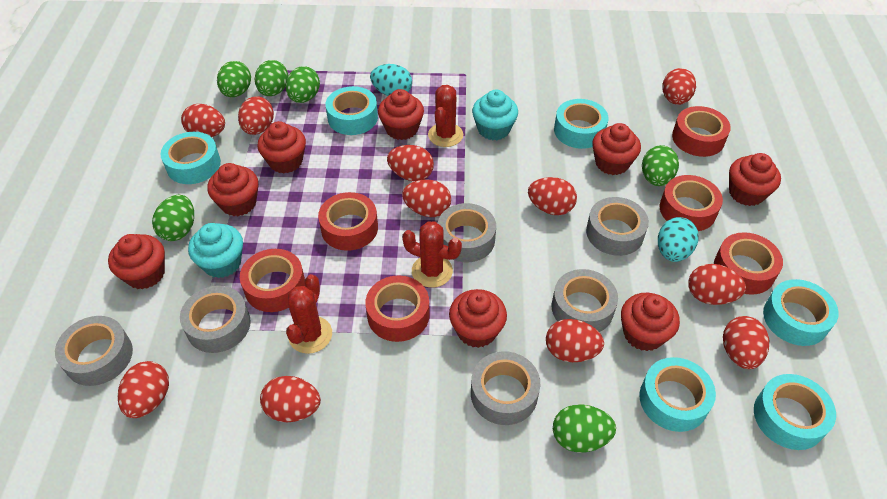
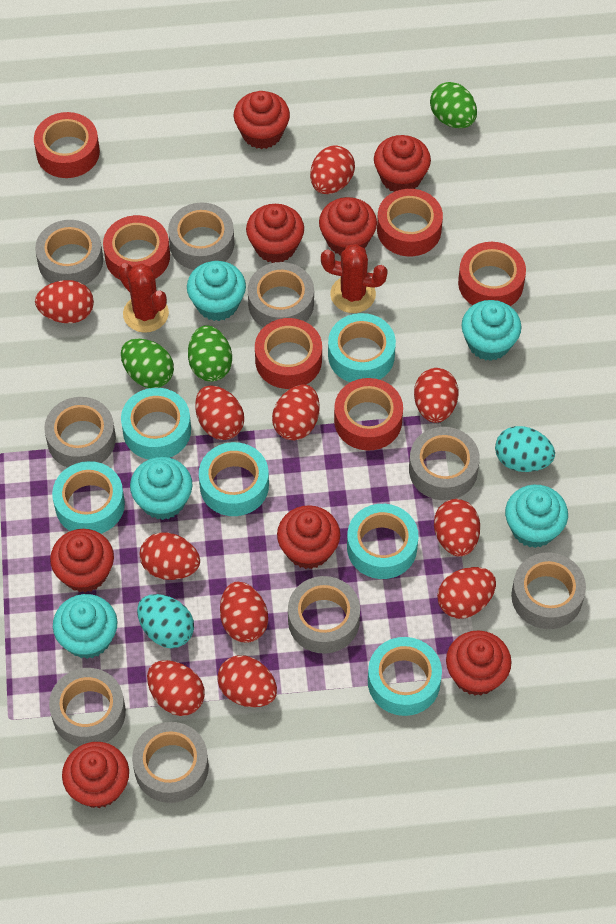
green egg: 6 -> 3
grey tape: 6 -> 9
red cactus: 3 -> 2
turquoise cupcake: 2 -> 5

